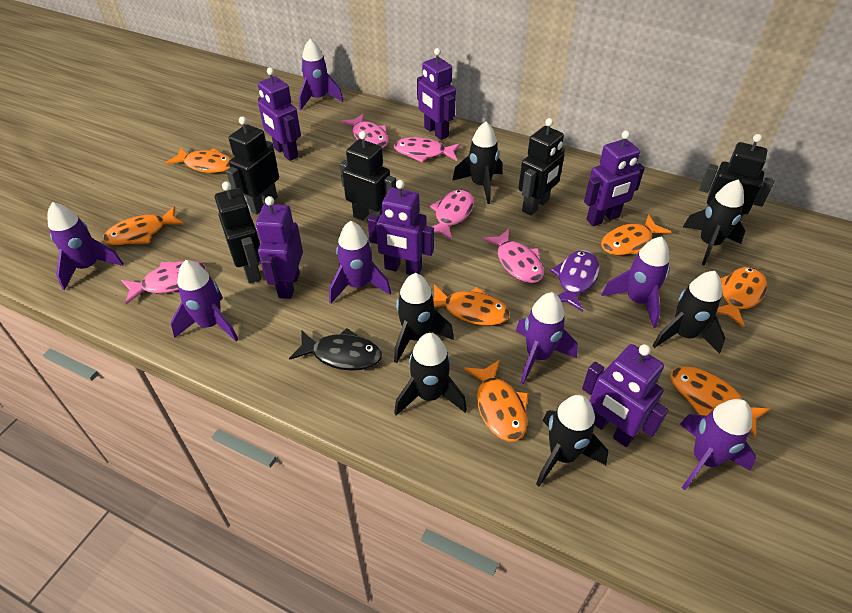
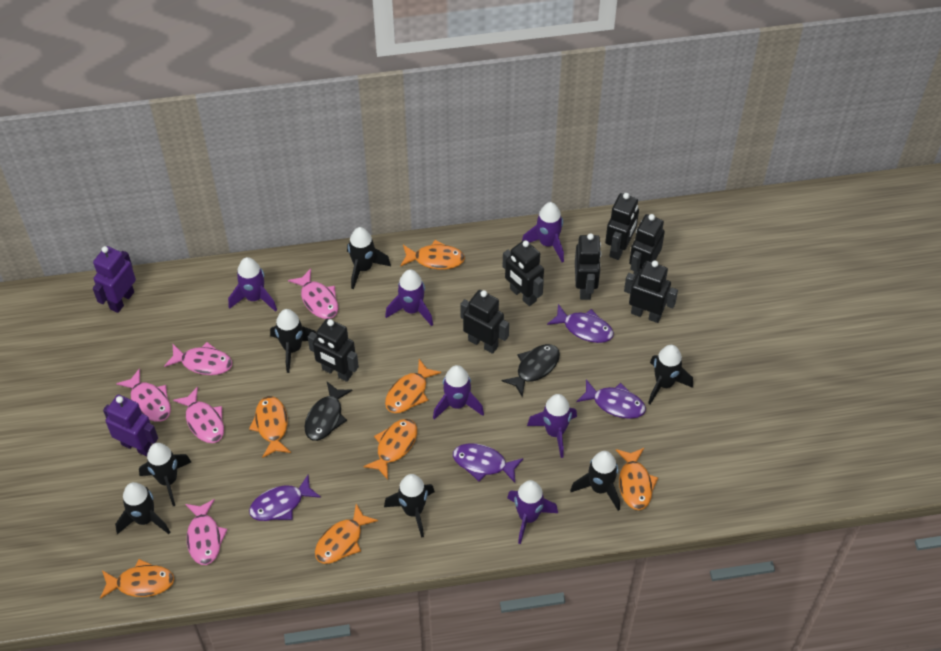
black fish: 1 -> 2
black robot: 5 -> 7
black rocket: 6 -> 7
purple fish: 1 -> 4
purple robot: 6 -> 2
purple rocket: 7 -> 6

